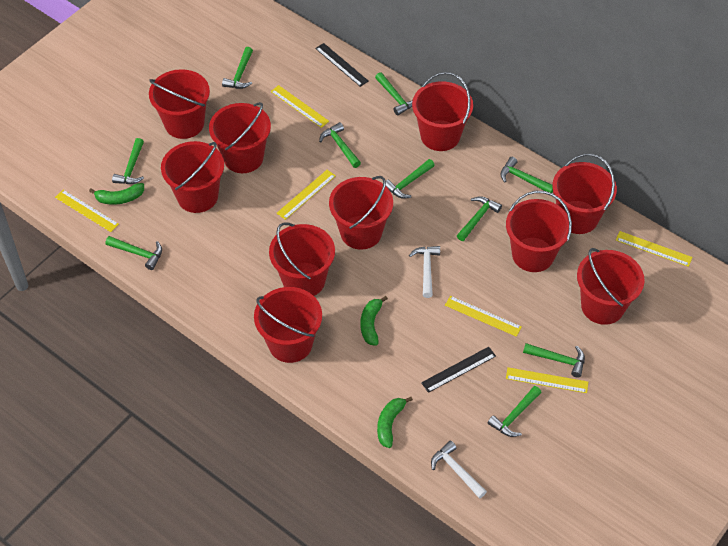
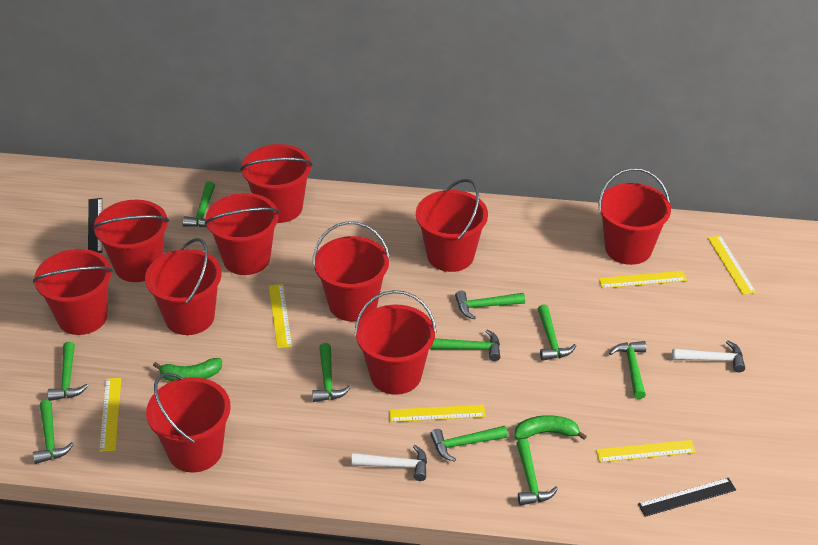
green banana: 3 -> 2

